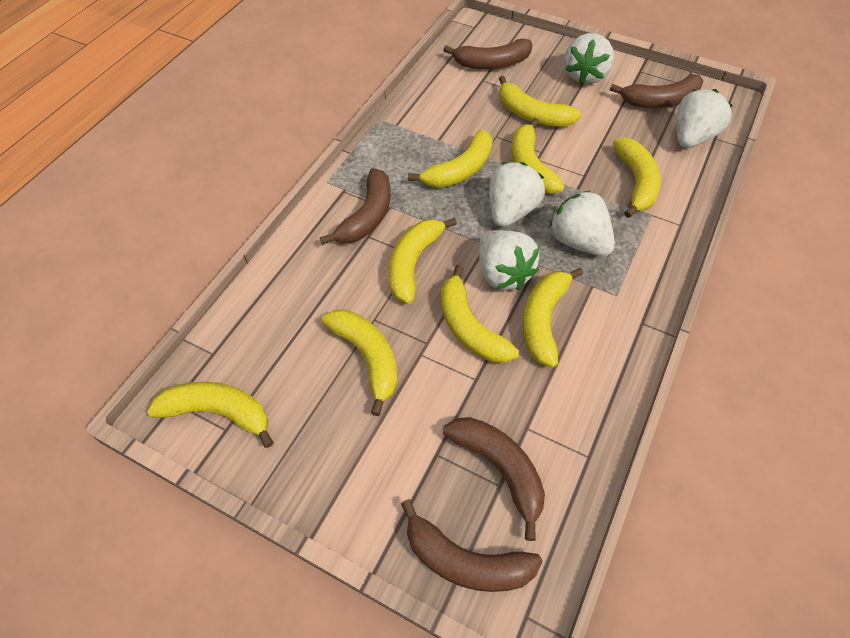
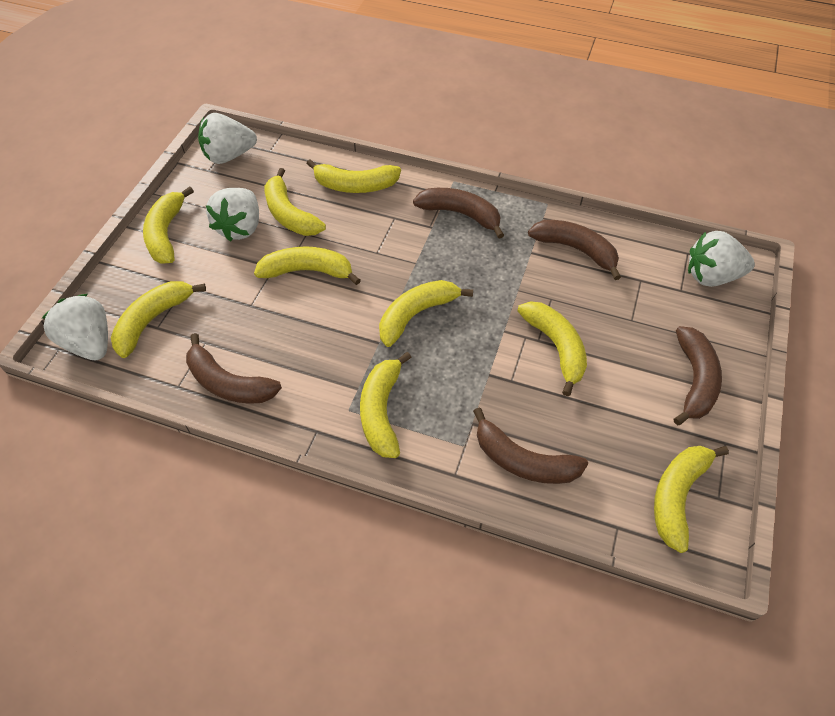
white strawberry: 5 -> 4

